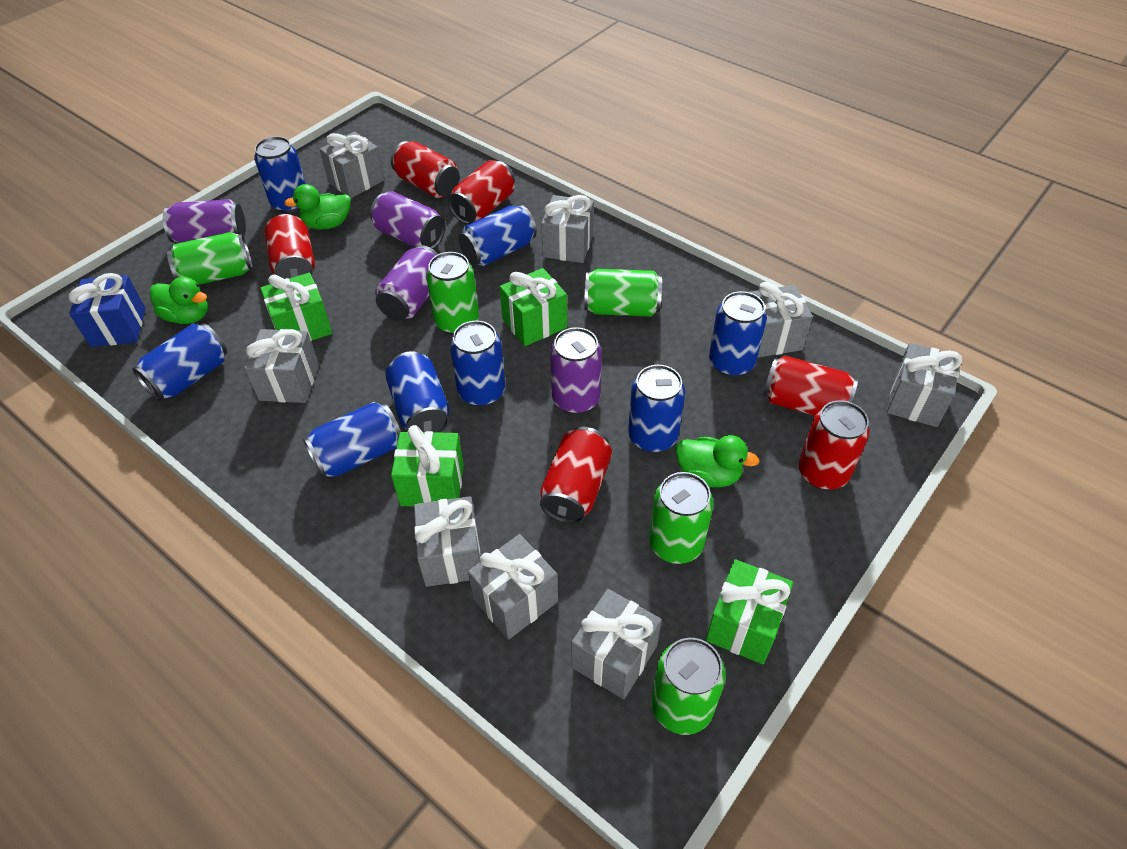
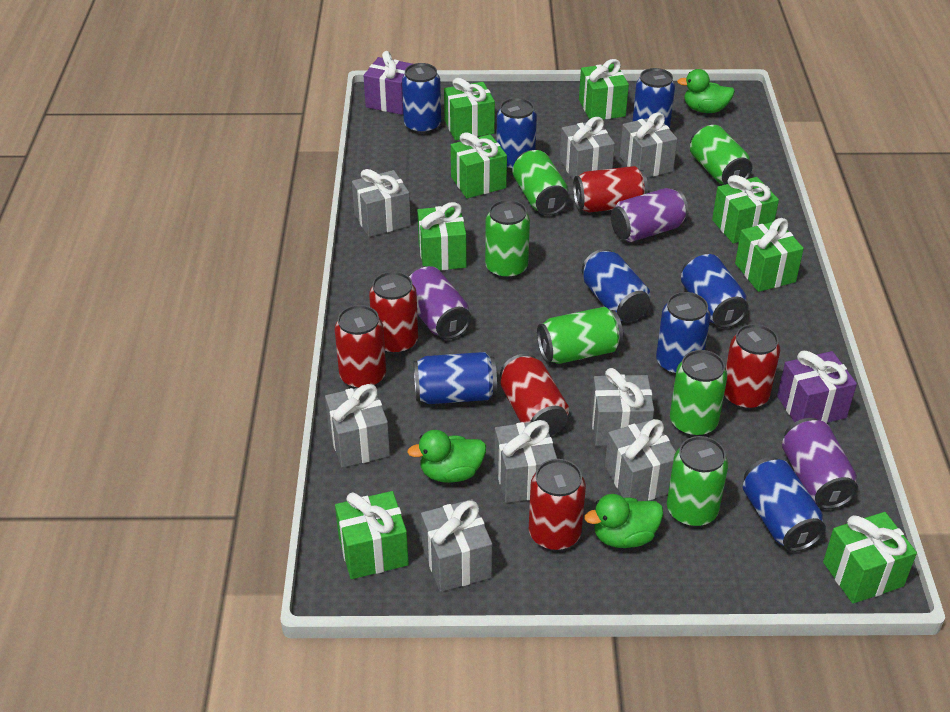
blue gift: 1 -> 0
green can: 5 -> 6
green gift: 4 -> 8
purple can: 4 -> 3
purple gift: 0 -> 2

